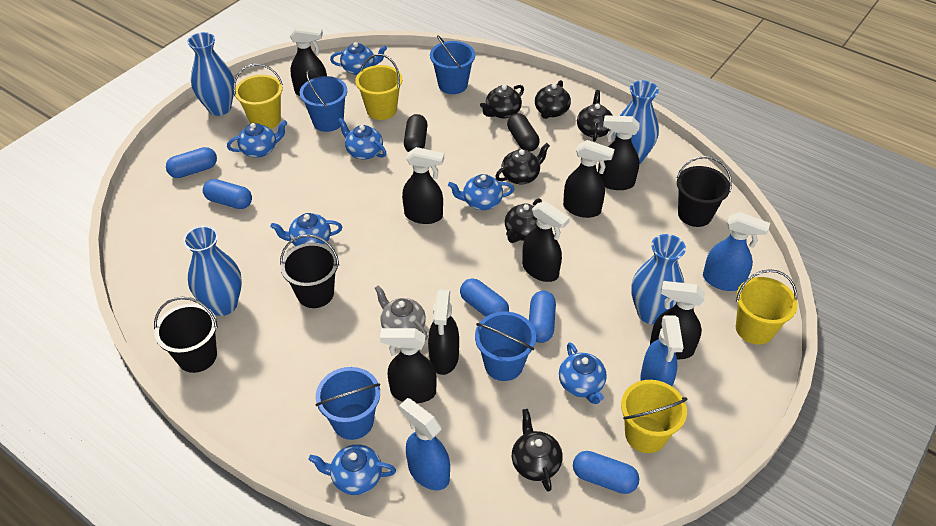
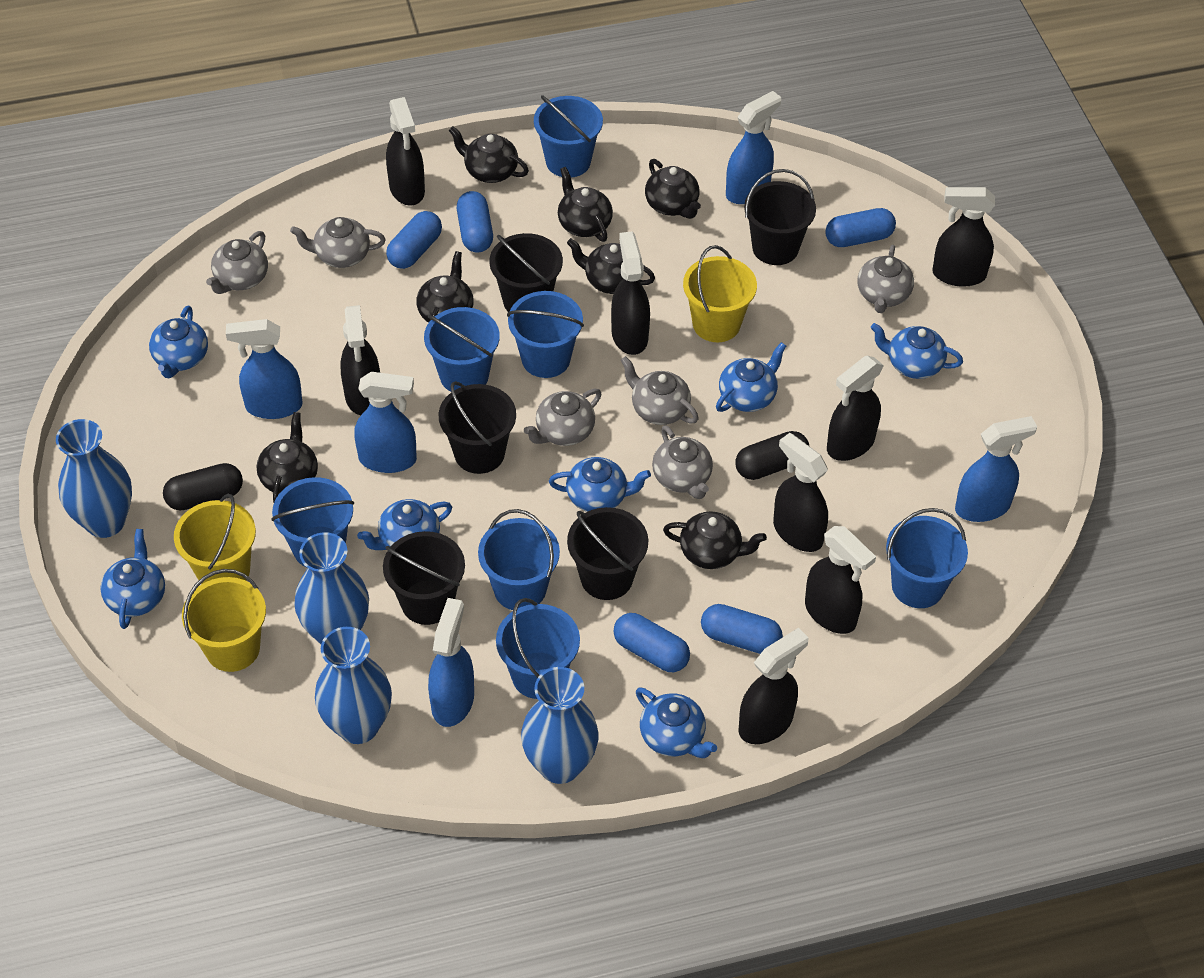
black bucket: 3 -> 5
black teapot: 6 -> 7
blue bucket: 4 -> 7
blue spray bottle: 3 -> 5
grey teapot: 1 -> 6
yellow bucket: 4 -> 3

